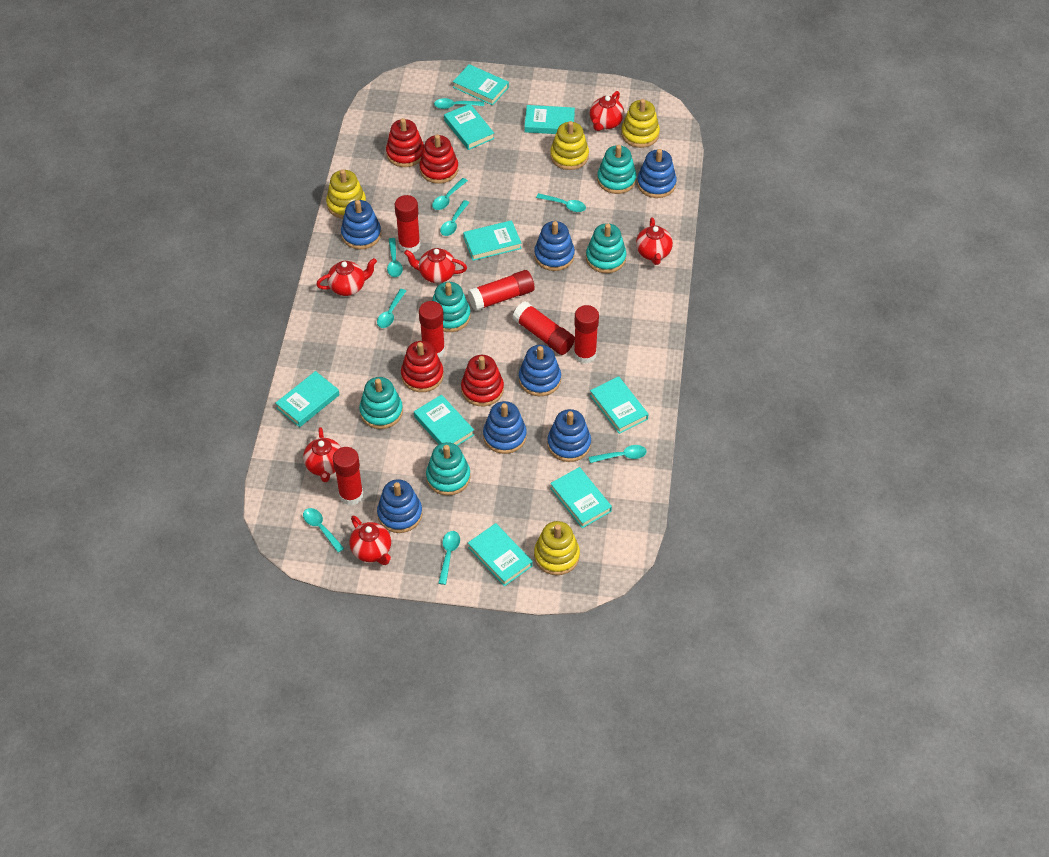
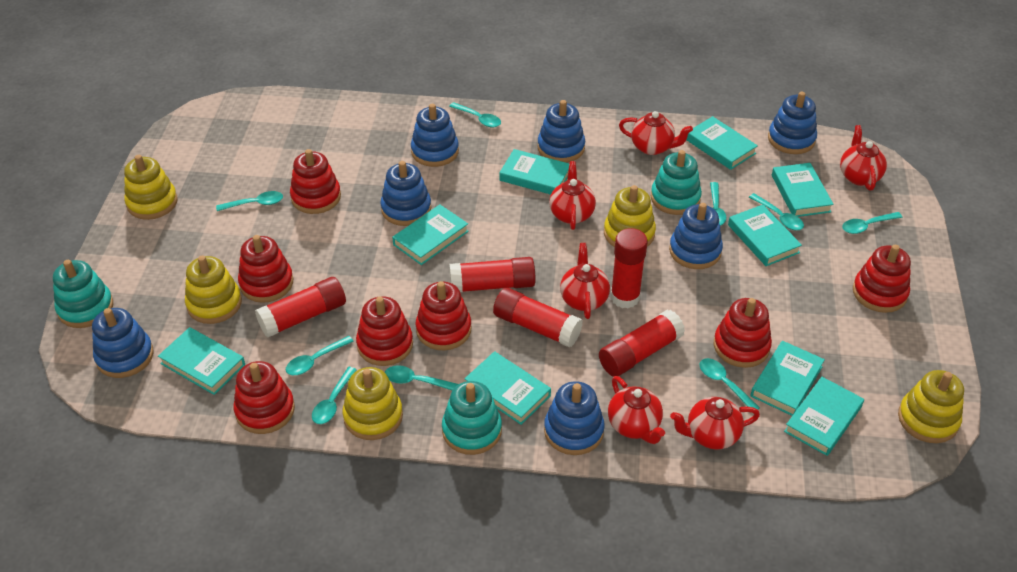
red glue stick: 6 -> 5
red stacking toy: 4 -> 7
turquoise stacking toy: 5 -> 3
yellow stacking toy: 4 -> 5

